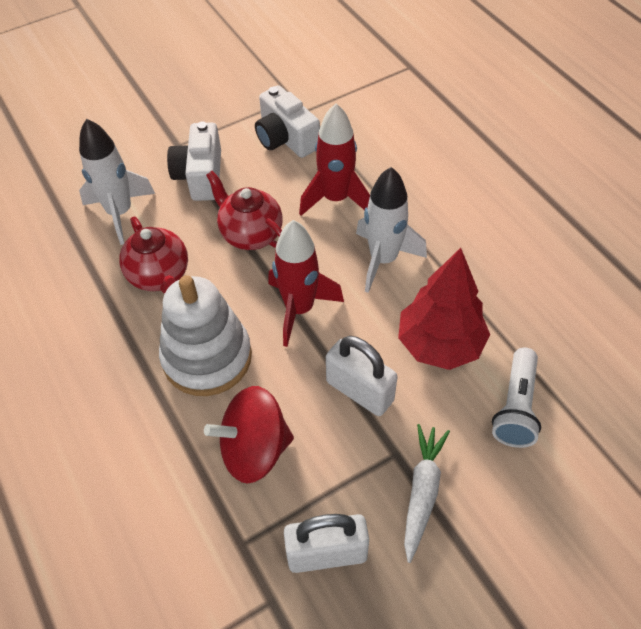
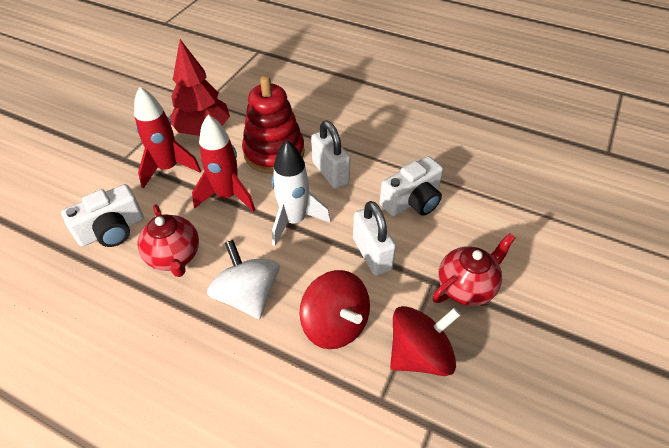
red spinning top: 1 -> 2
red stacking toy: 0 -> 1
white carrot: 1 -> 0
white flashlight: 1 -> 0
white rocket: 2 -> 1
white spinning top: 0 -> 1
white stacking toy: 1 -> 0

